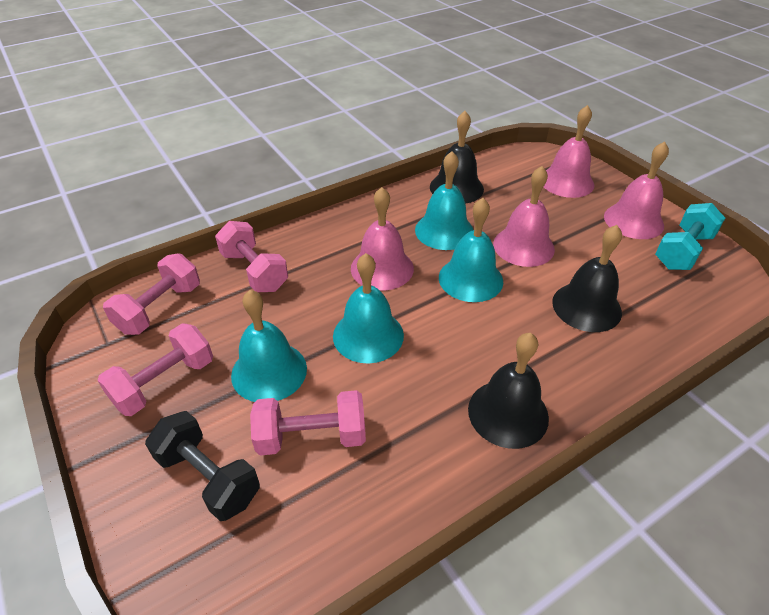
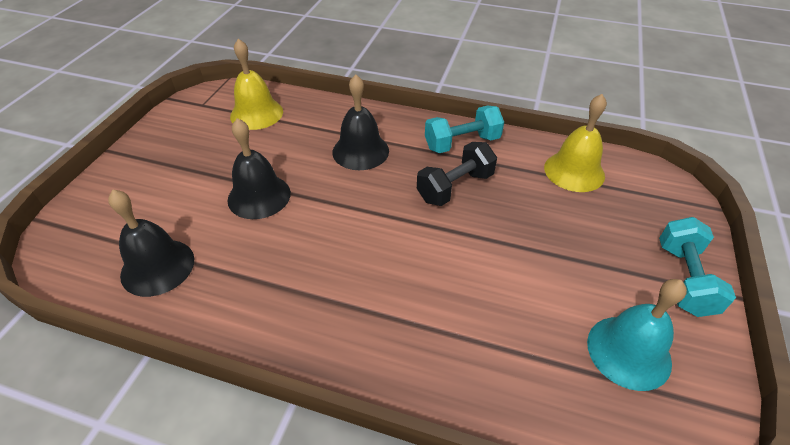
pink bell: 4 -> 0
pink dumbbell: 4 -> 0
turquoise bell: 4 -> 1
turquoise dumbbell: 1 -> 2
yellow bell: 0 -> 2

